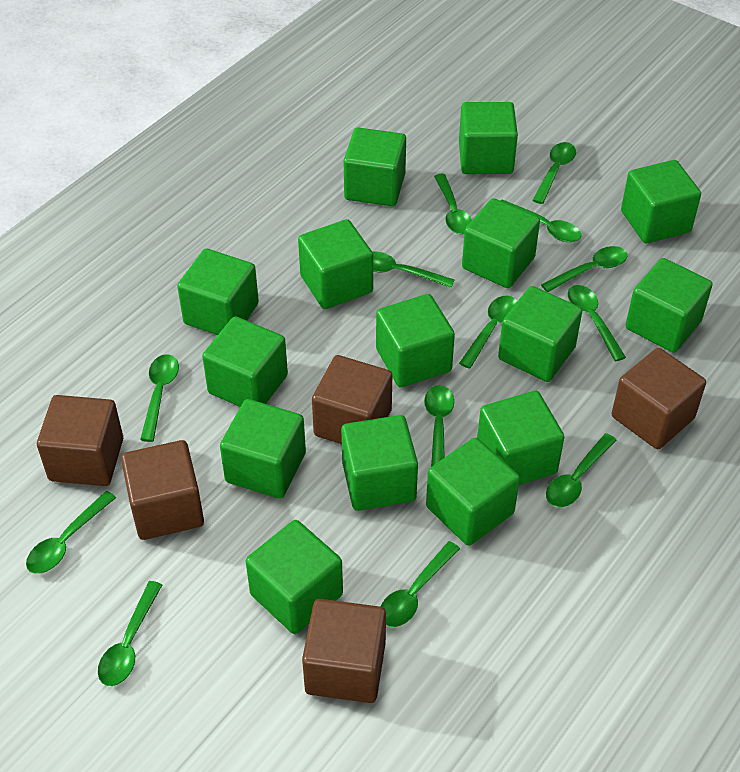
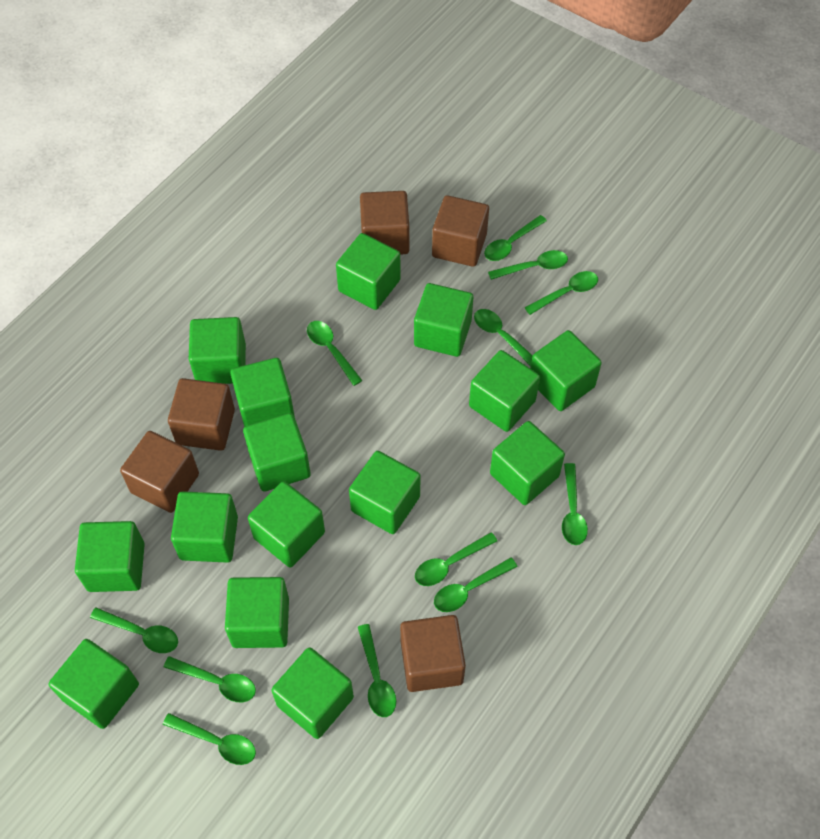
green spoon: 13 -> 12

